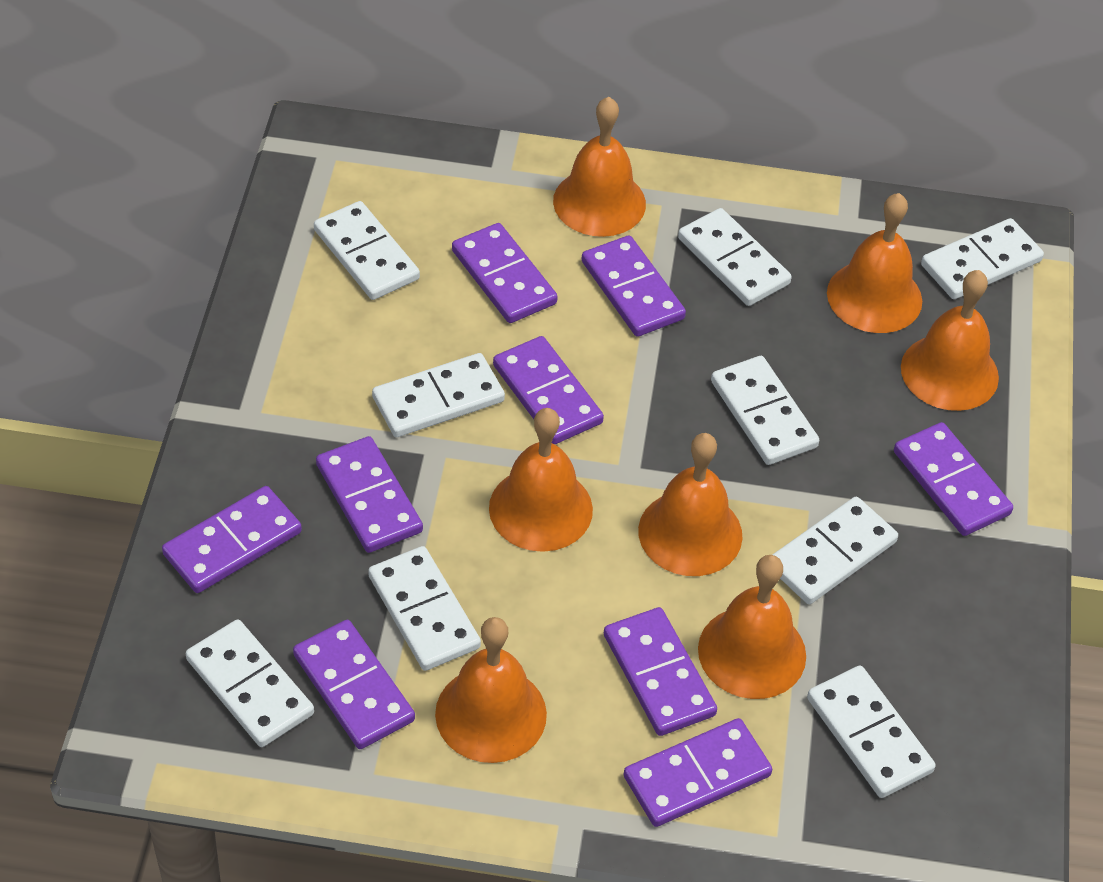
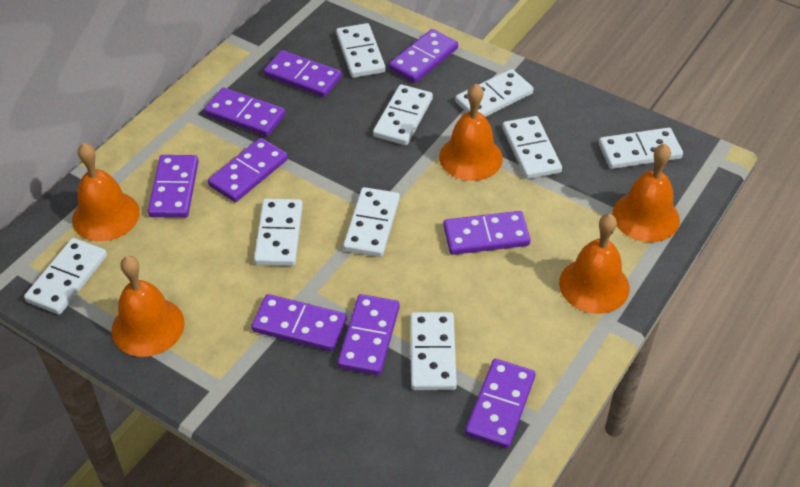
orange bell: 7 -> 5

